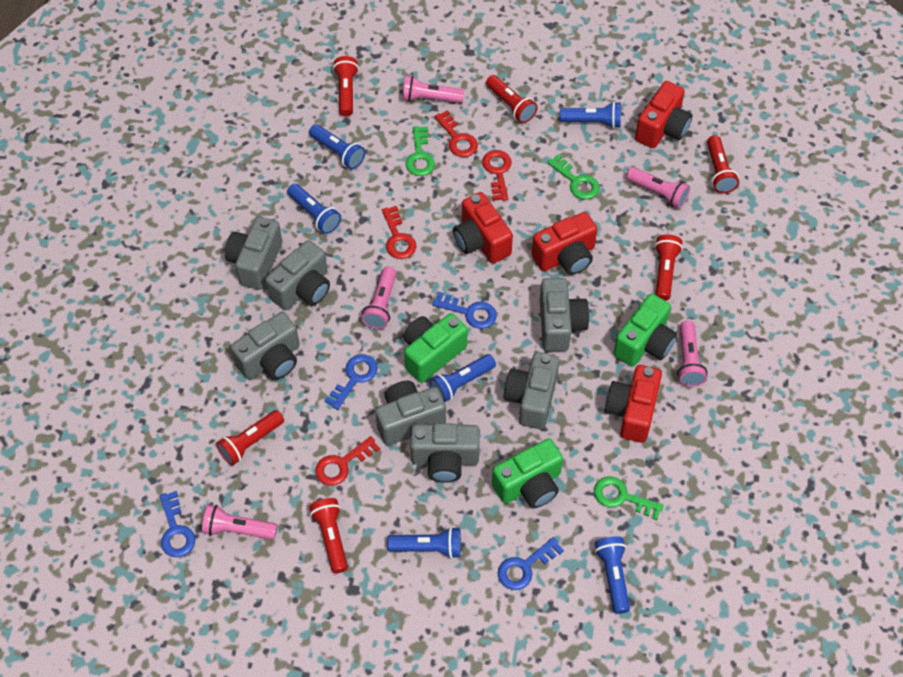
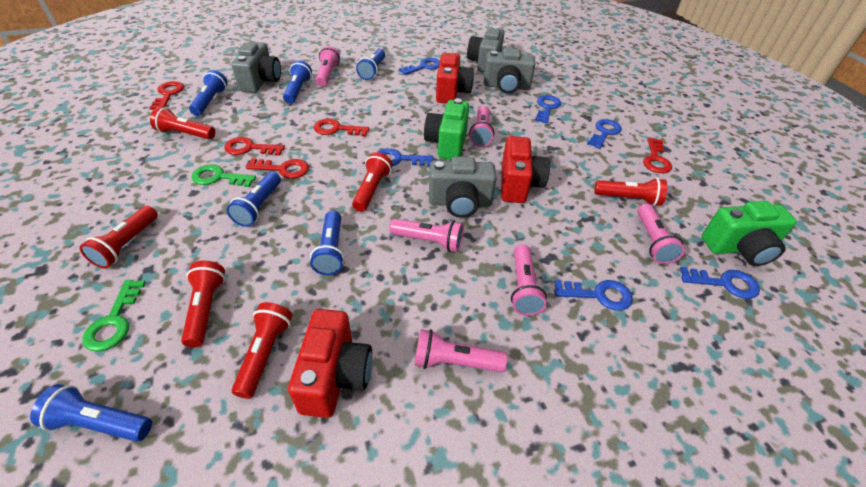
blue key: 4 -> 6
green camera: 3 -> 2
green key: 3 -> 2
grey camera: 7 -> 4
pink flashlight: 5 -> 6
red camera: 4 -> 3
red key: 4 -> 5

